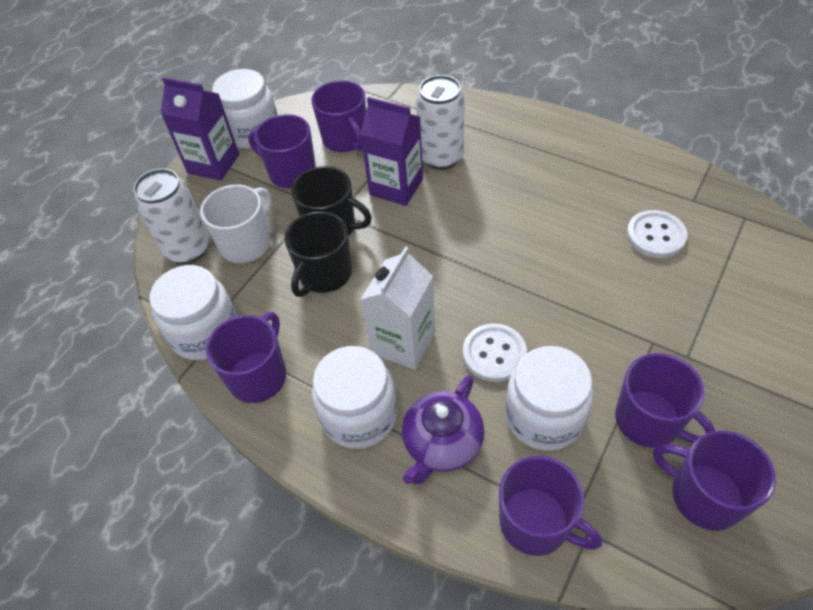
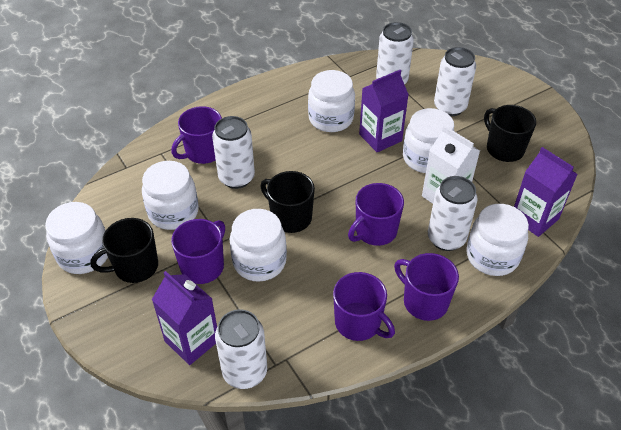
black mug: 2 -> 3
purple carton: 2 -> 3
purple mug: 6 -> 5
purple teapot: 1 -> 0
white button: 2 -> 0
white can: 2 -> 5
white jar: 4 -> 6
white mug: 1 -> 0

